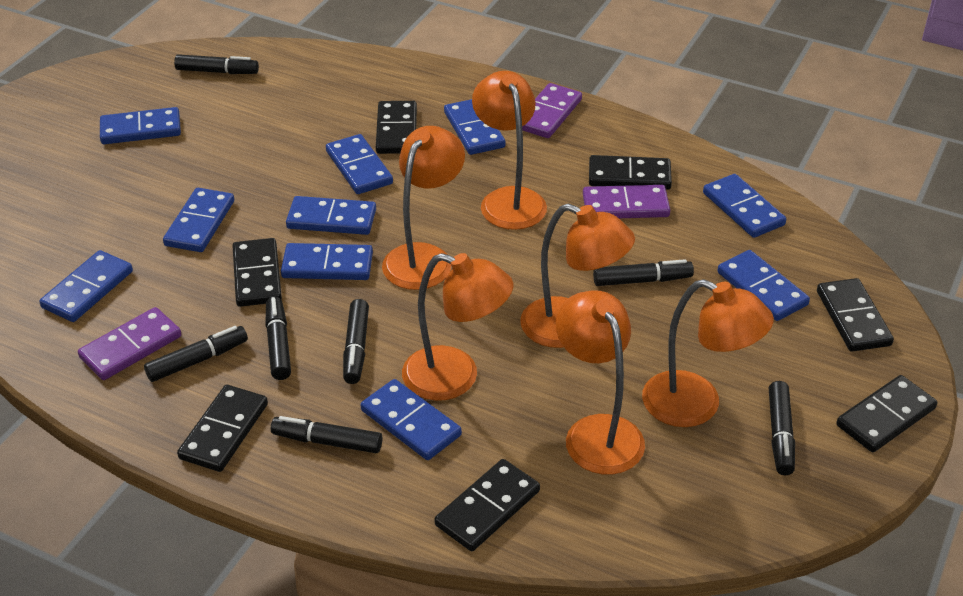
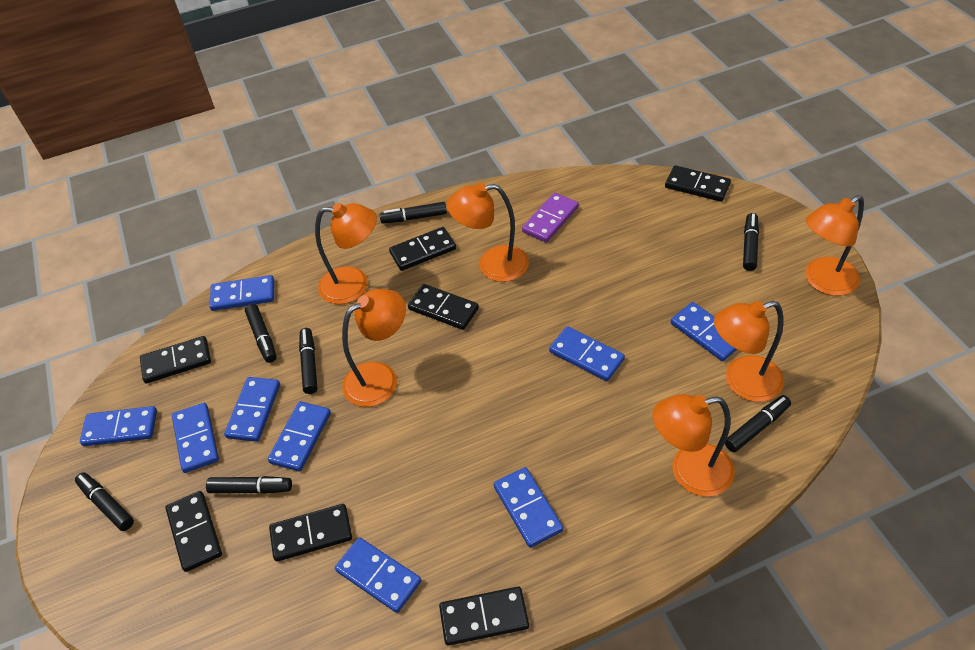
blue domino: 10 -> 9
purple domino: 3 -> 1

